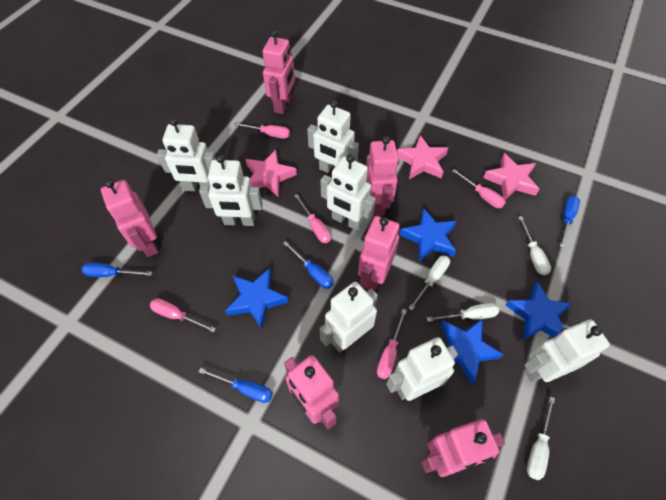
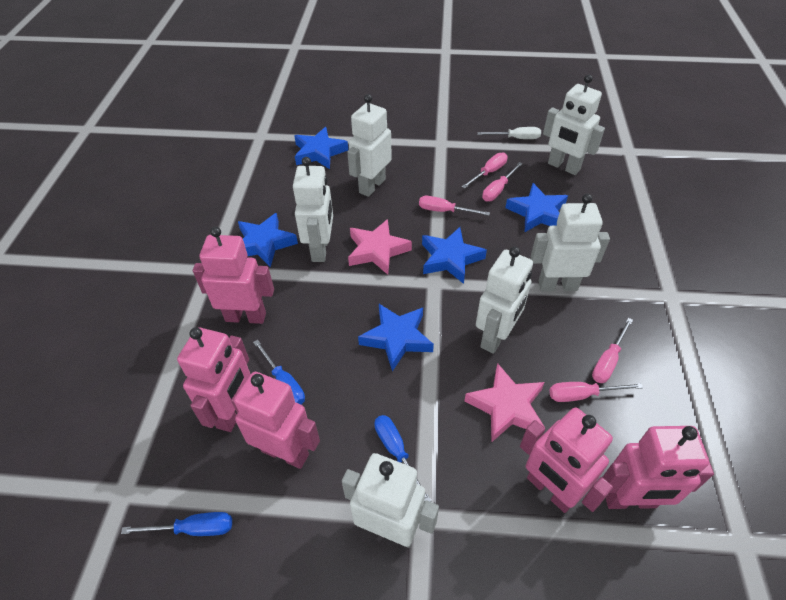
blue screwdriver: 4 -> 3
blue star: 4 -> 5
pink robot: 6 -> 5
pink star: 3 -> 2
white robot: 7 -> 6
white screwdriver: 4 -> 1

